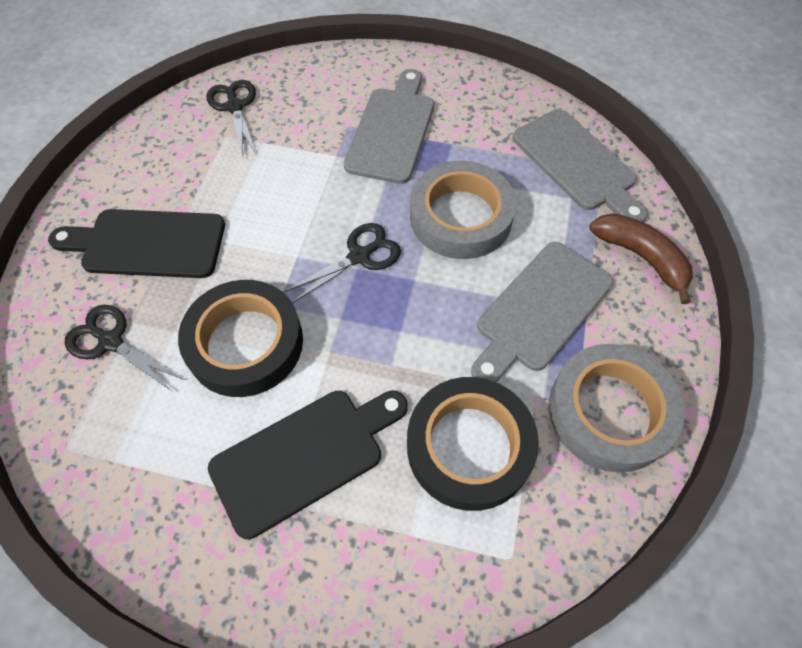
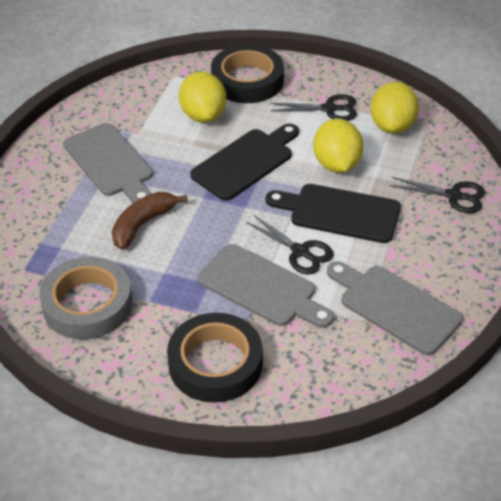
grey tape: 2 -> 1
yellow lemon: 0 -> 3

